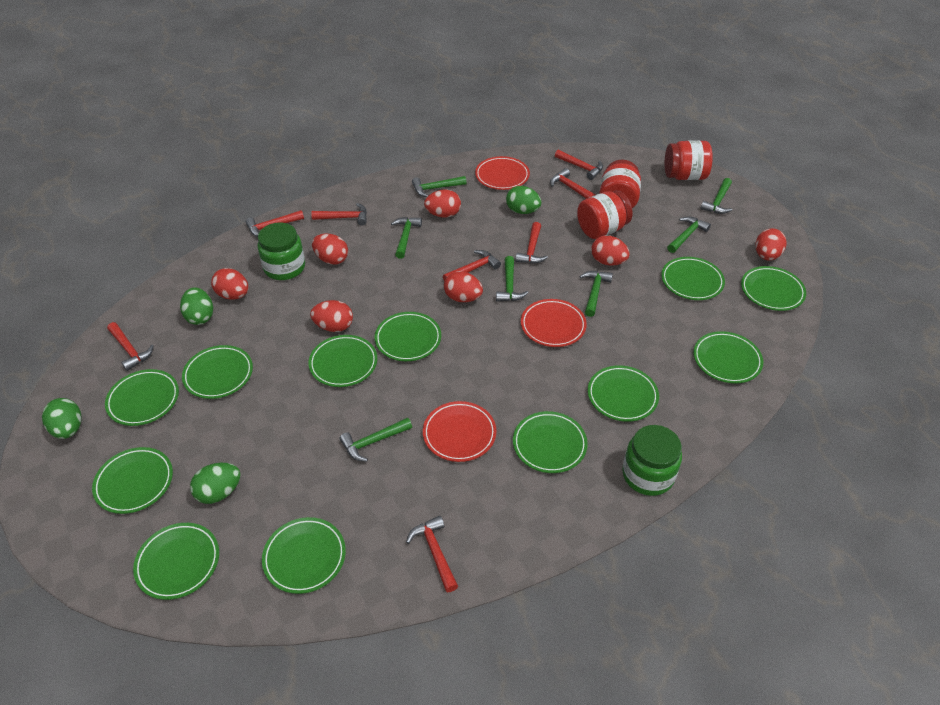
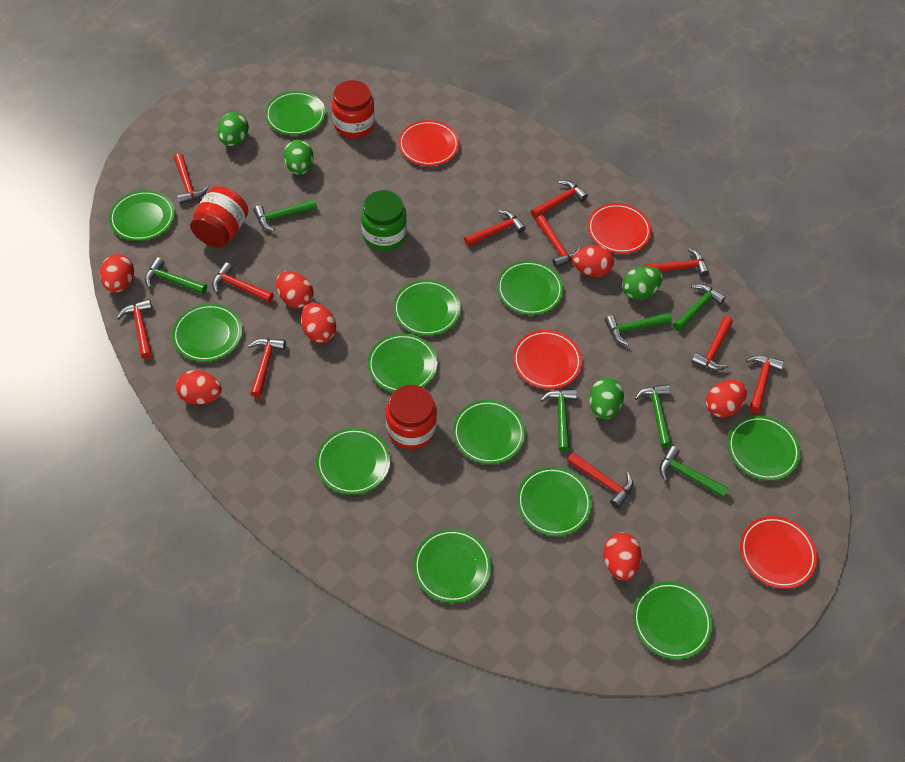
green jar: 2 -> 1
red hammer: 8 -> 11
red plate: 3 -> 4

